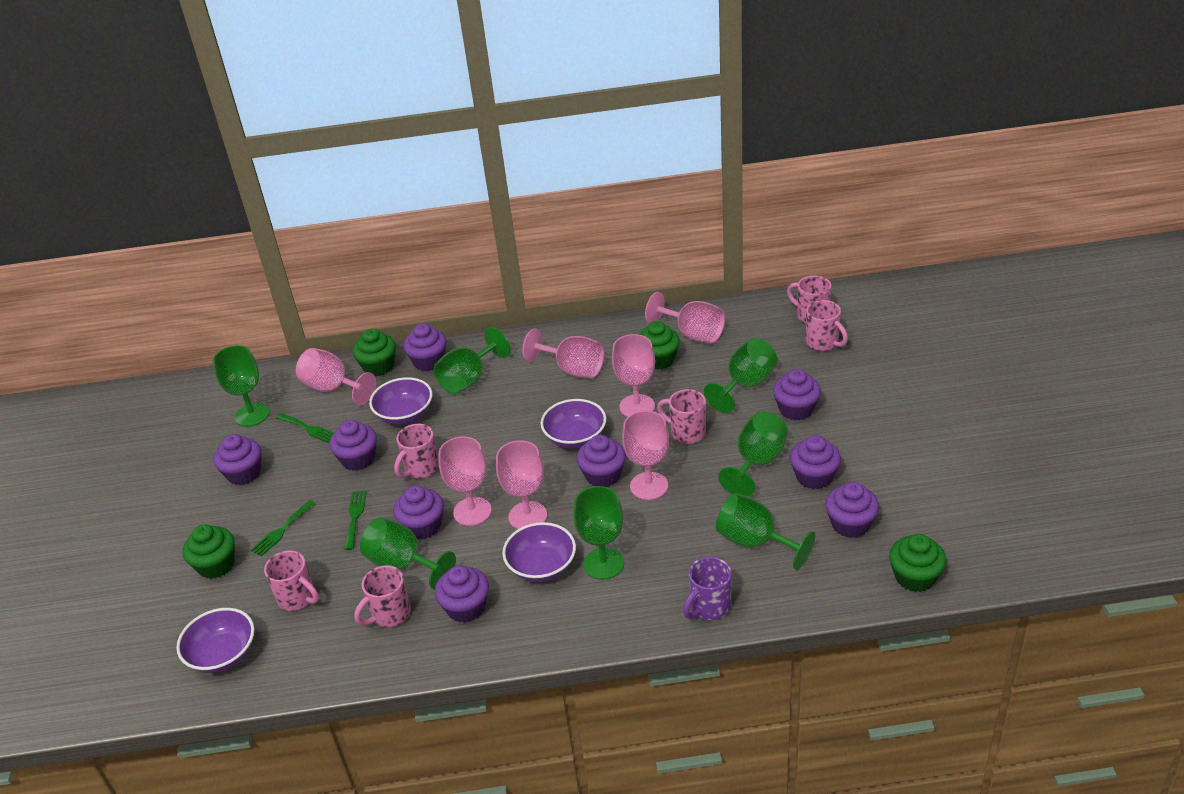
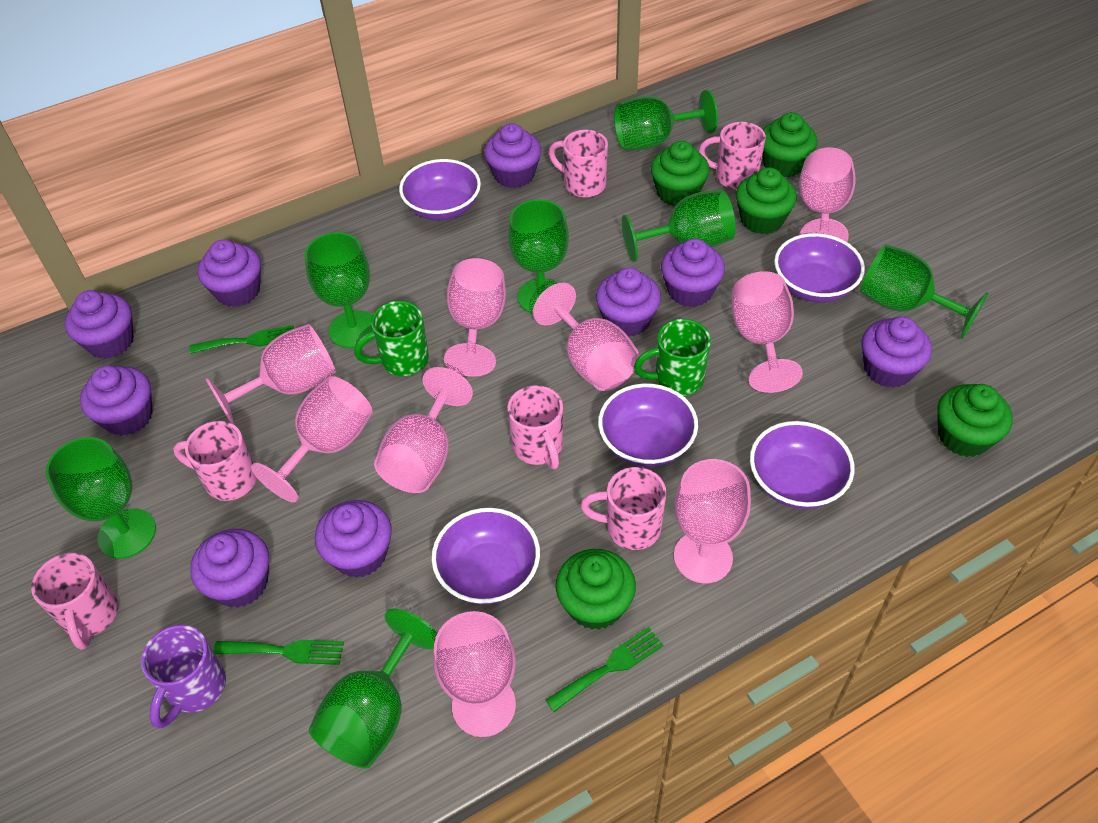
green cupcake: 4 -> 5
green mug: 0 -> 2
pink goblet: 7 -> 9
purple bowl: 4 -> 5

